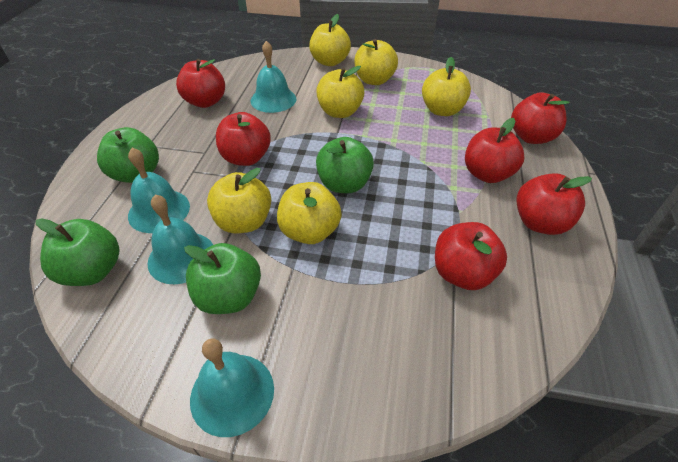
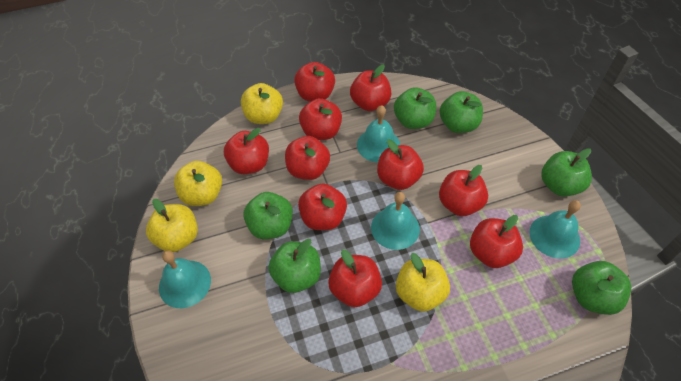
green apple: 4 -> 6
red apple: 6 -> 10
yellow apple: 6 -> 4

